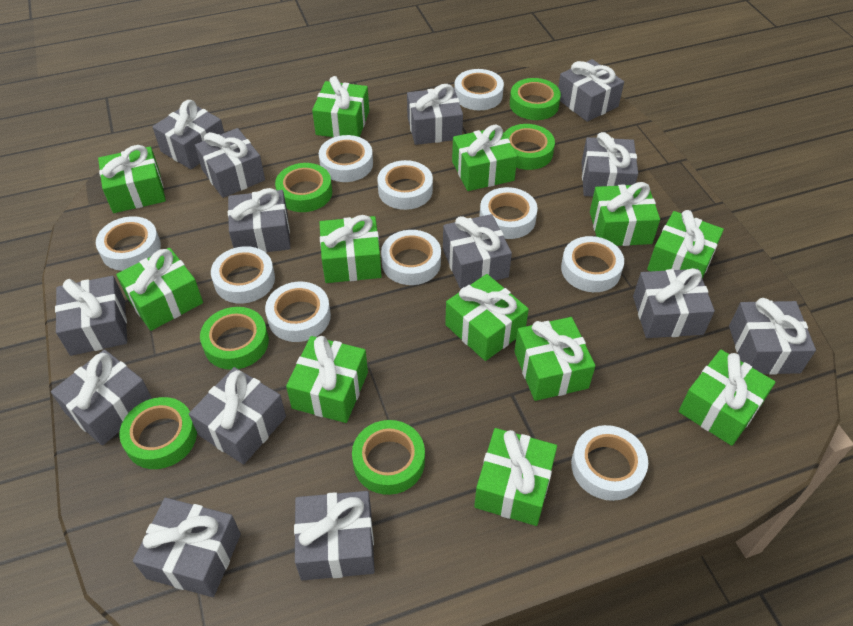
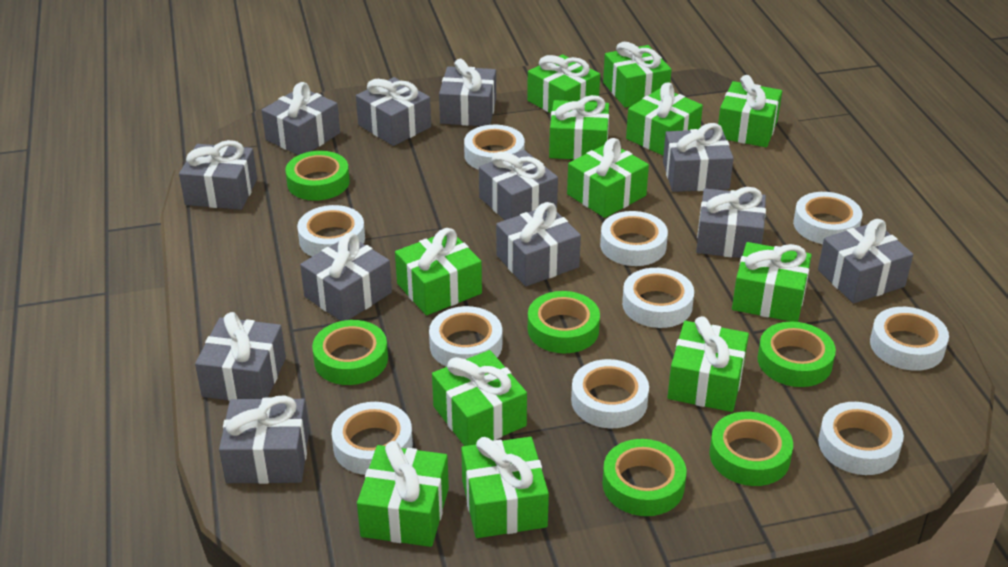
grey gift: 14 -> 12

